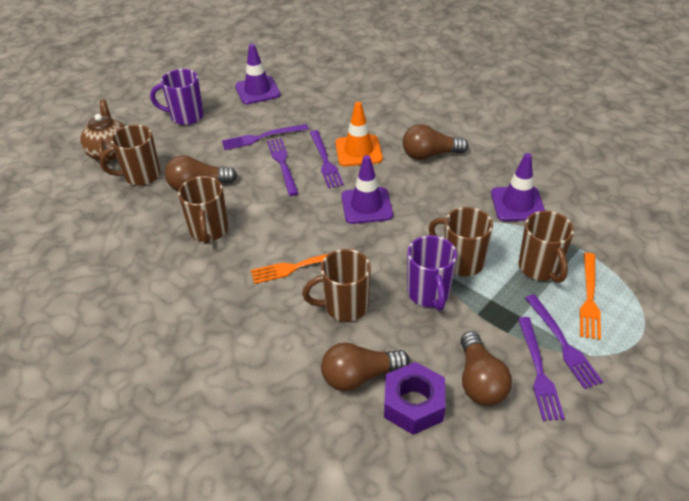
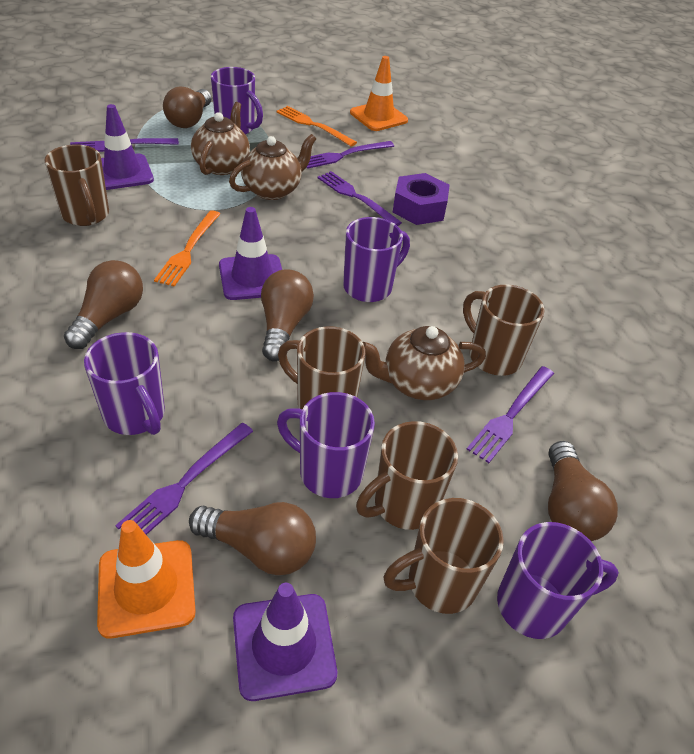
brown light bulb: 4 -> 5
brown teapot: 1 -> 3
orange traffic cone: 1 -> 2
purple mug: 2 -> 5

